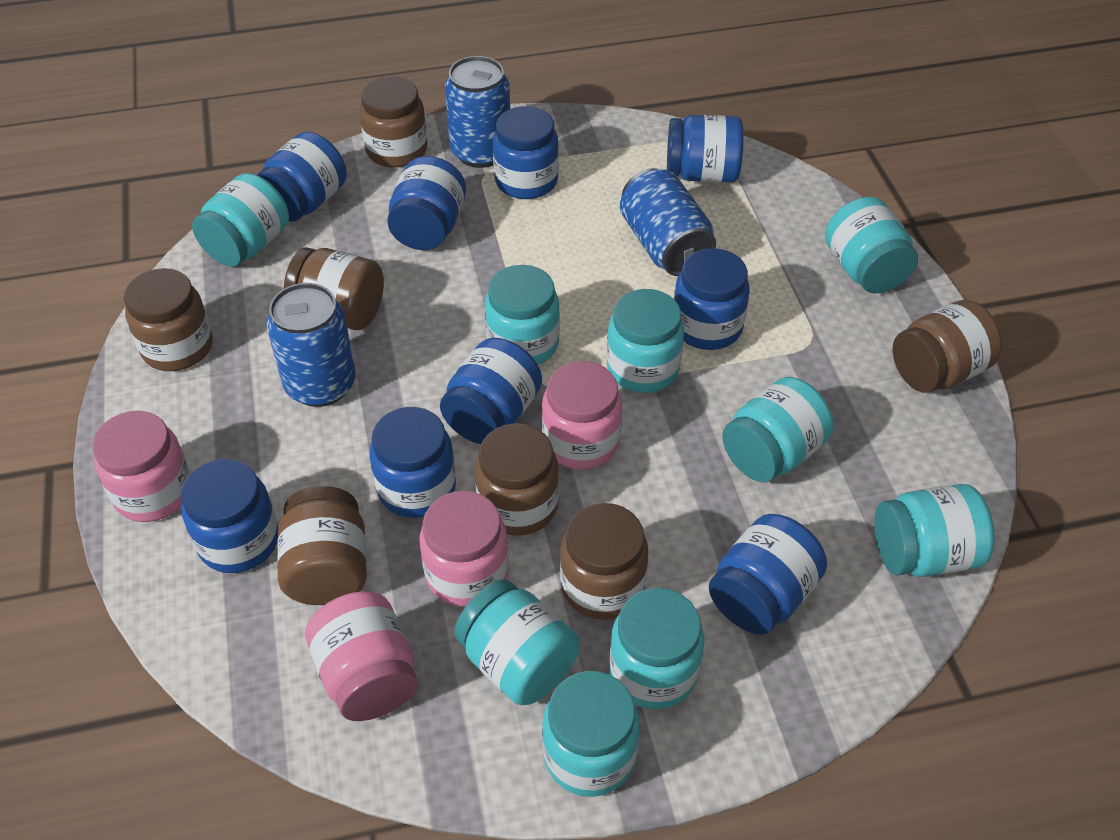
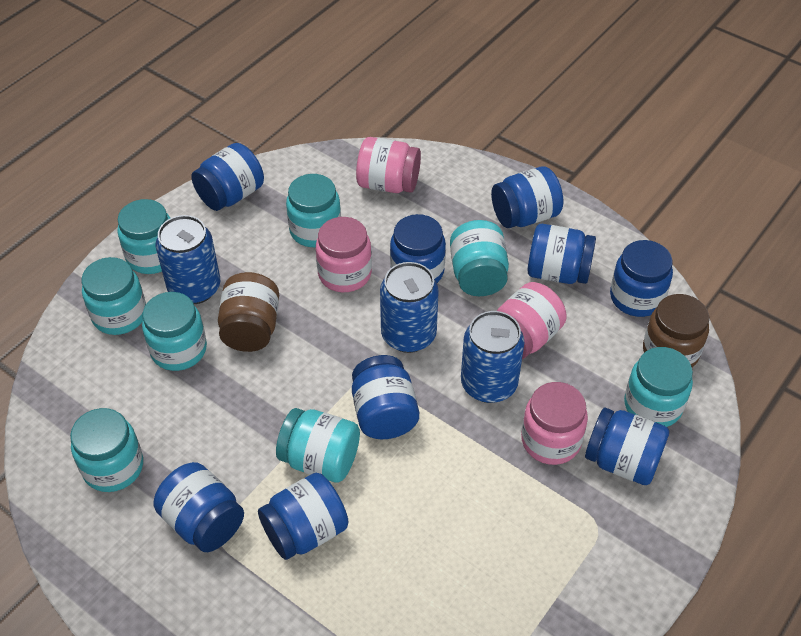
brown jar: 7 -> 2
turquoise jar: 9 -> 8

